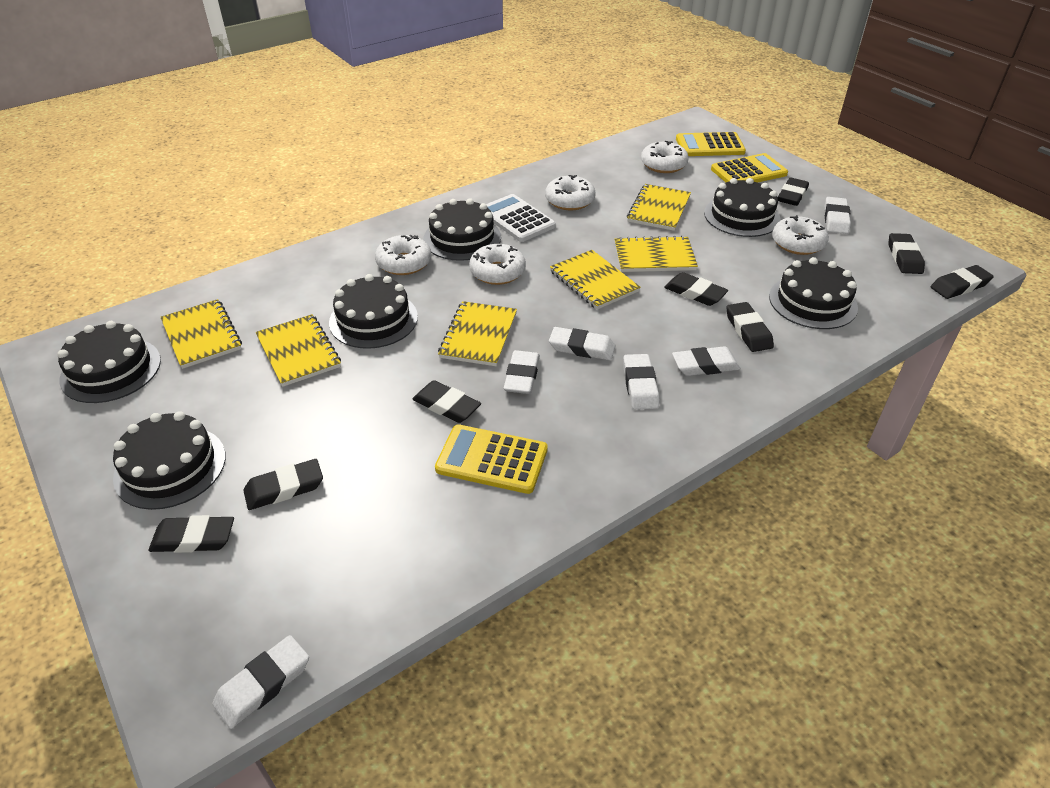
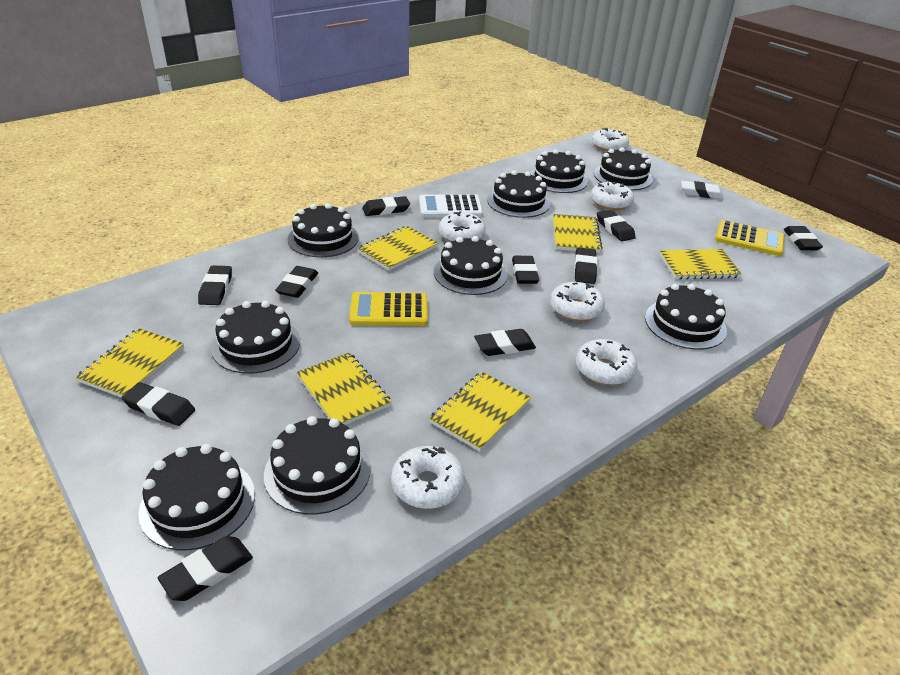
black cake: 6 -> 9
black eraser: 8 -> 10
white donut: 5 -> 6
white eraser: 6 -> 1
yellow calculator: 3 -> 2

